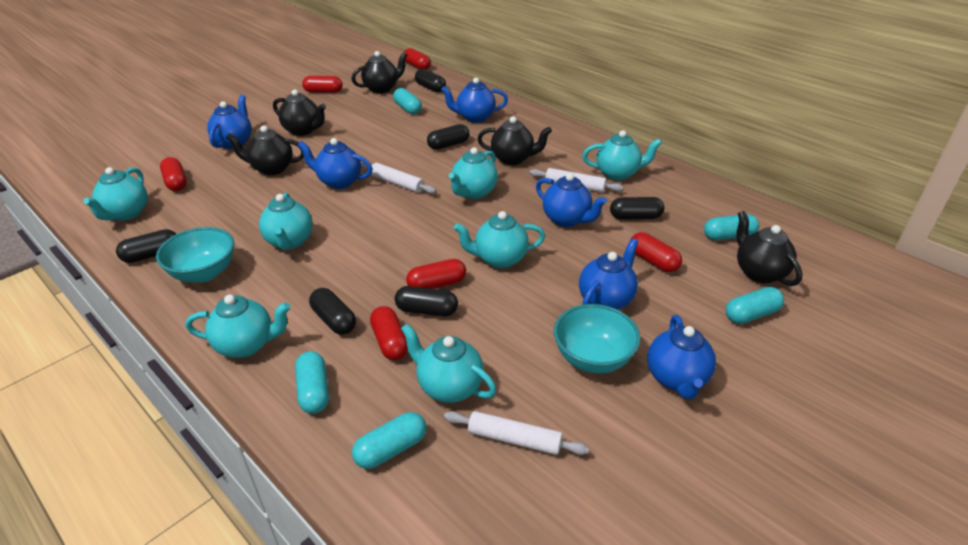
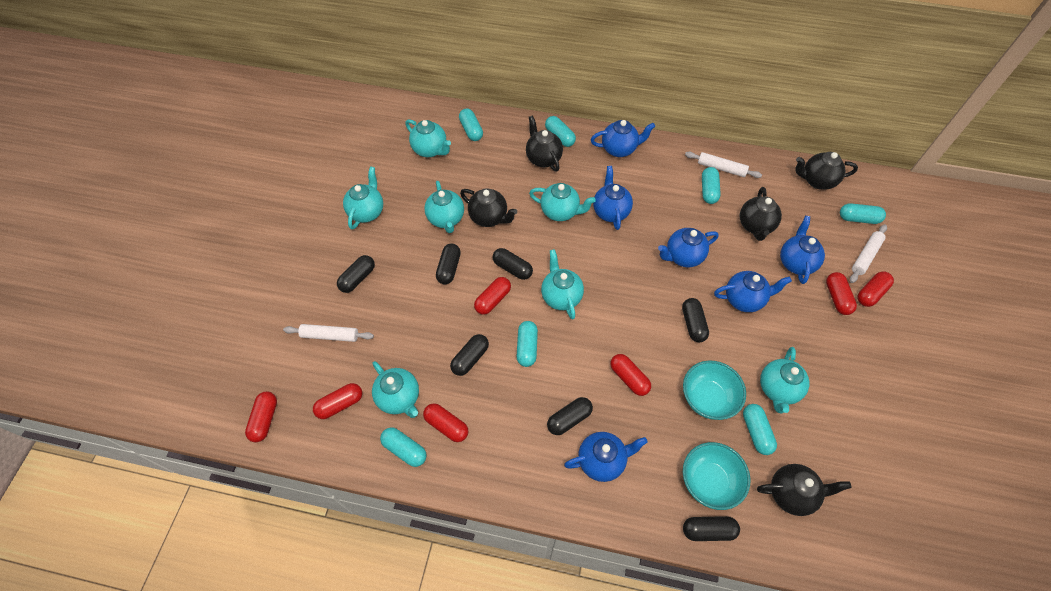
black capsule: 6 -> 7
red capsule: 6 -> 7
turquoise capsule: 5 -> 7

